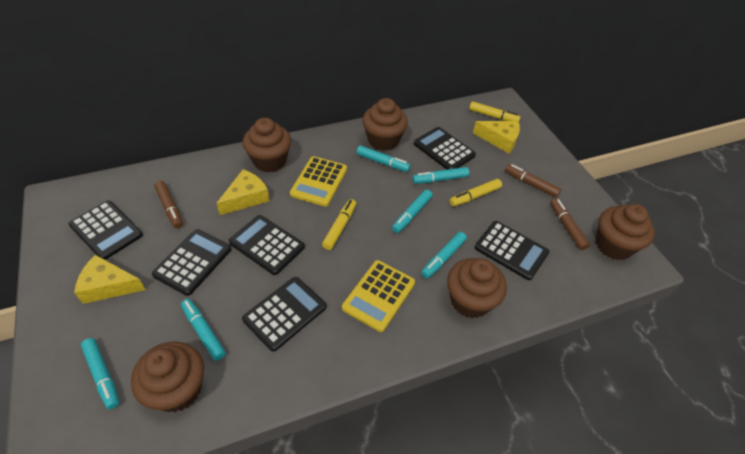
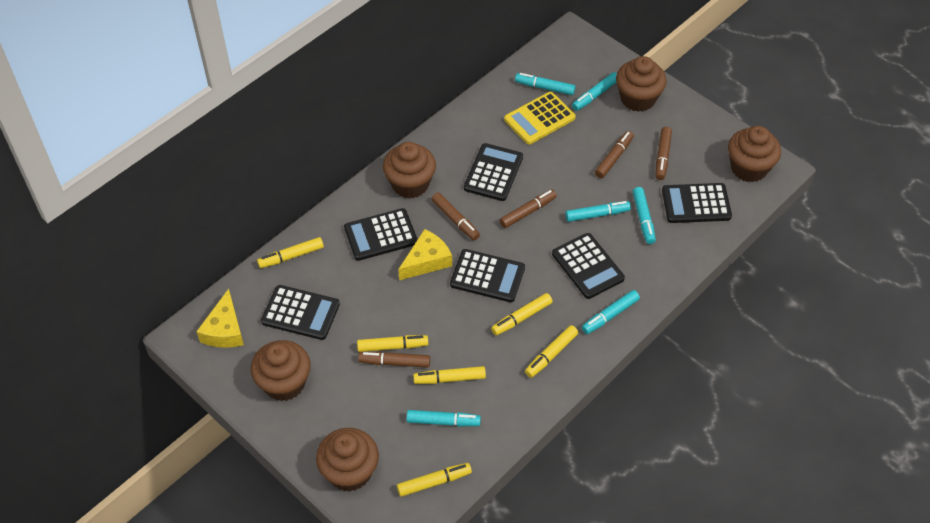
brown marker: 3 -> 5
yellow calculator: 2 -> 1
yellow cheese: 3 -> 2
yellow marker: 3 -> 6

